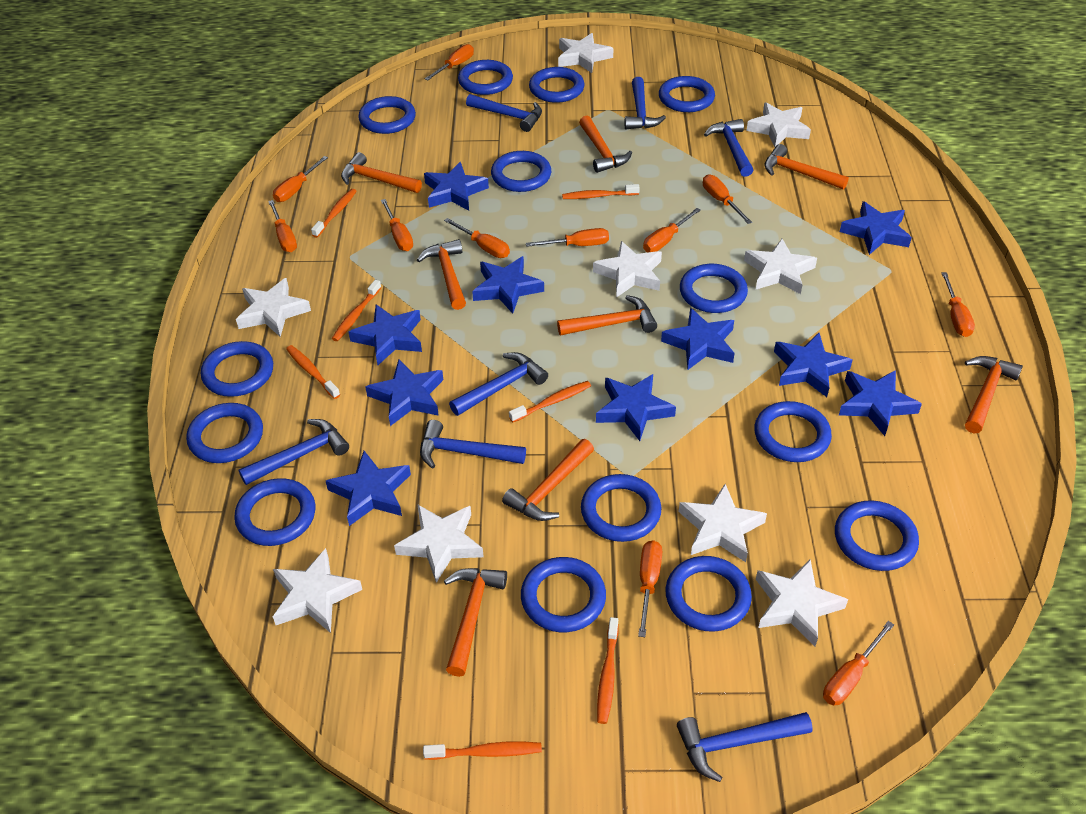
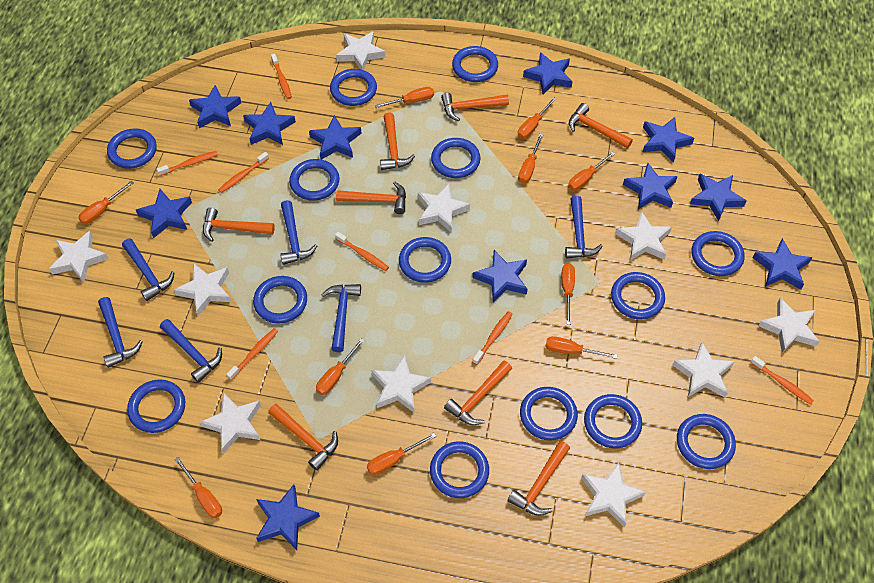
blue hammer: 7 -> 6
blue star: 10 -> 11
orange screwdriver: 11 -> 10
white star: 9 -> 10

